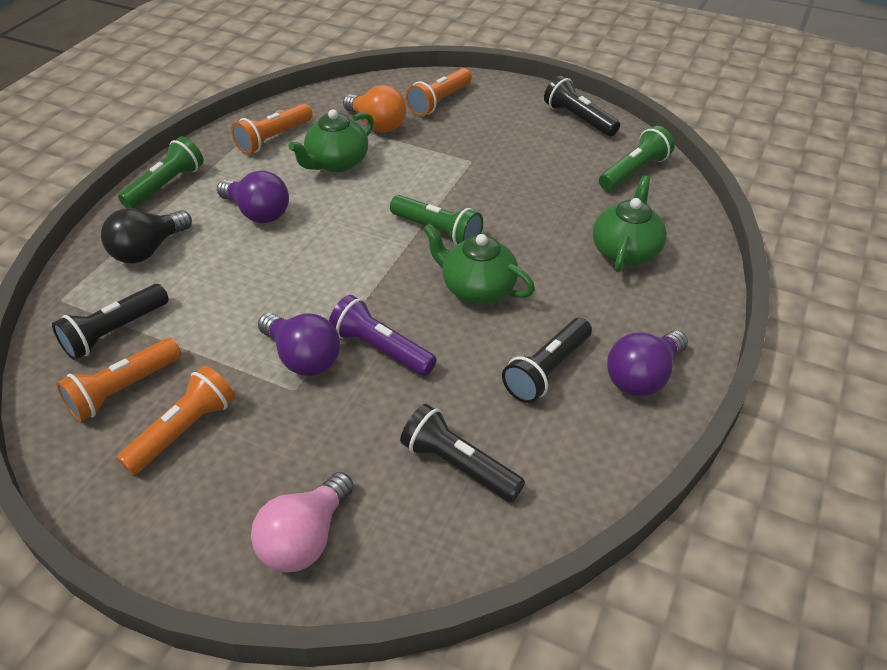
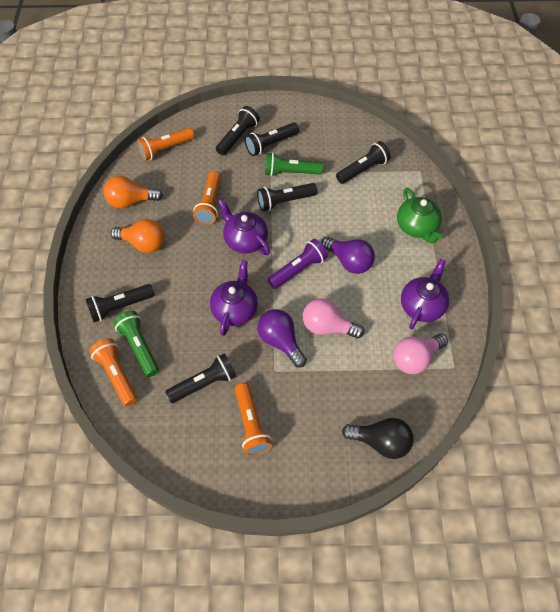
black flashlight: 4 -> 6
green flashlight: 3 -> 2
green teapot: 3 -> 1
orange light bulb: 1 -> 2
pink light bulb: 1 -> 2
purple light bulb: 3 -> 2
purple teapot: 0 -> 3

